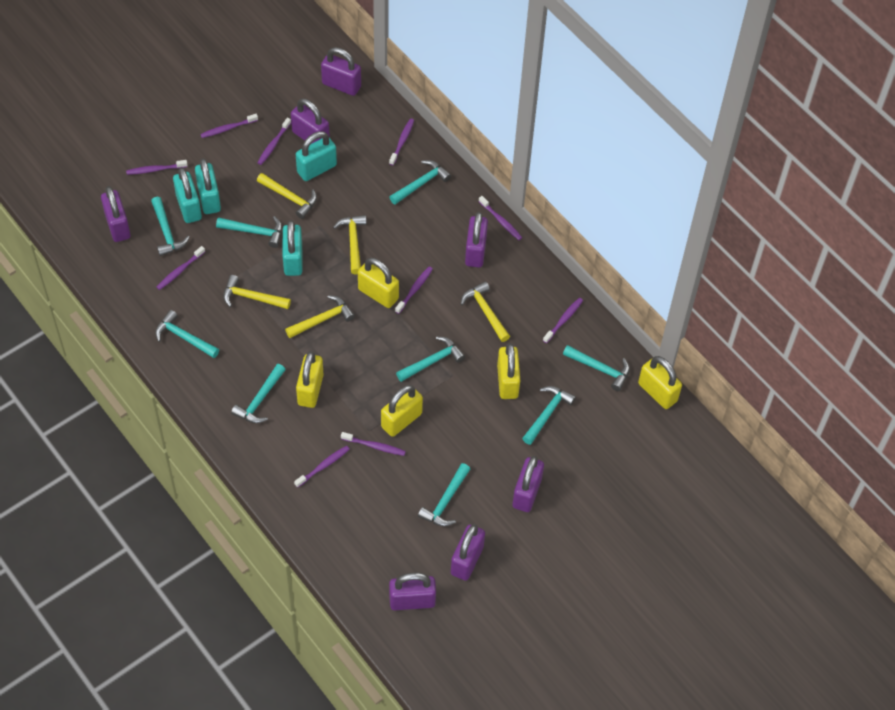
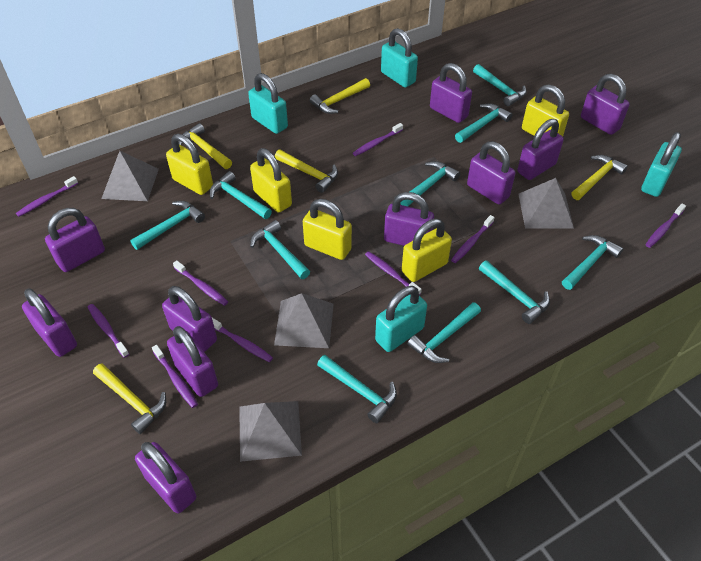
grey pyramid: 0 -> 4
purple padlock: 7 -> 10
purple toothbrush: 10 -> 9
turquoise hammer: 9 -> 10

